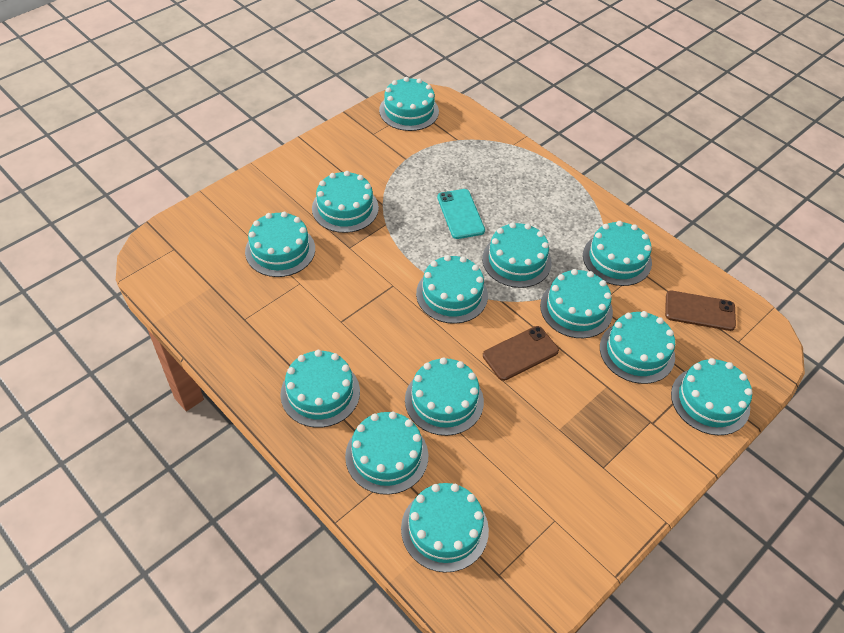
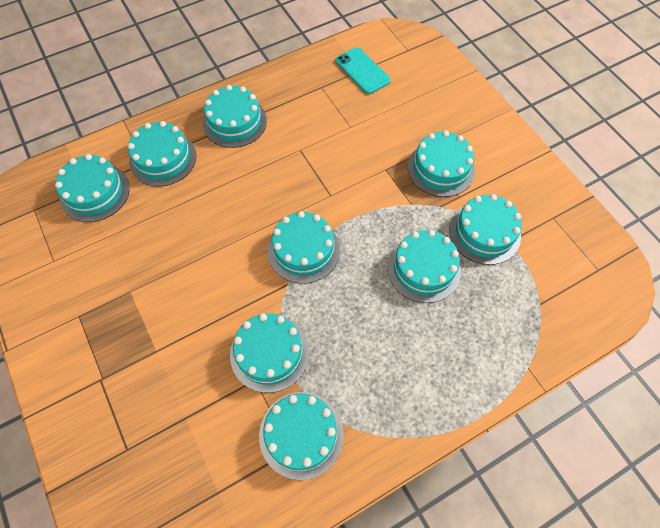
brown phone: 2 -> 0
turquoise cake: 13 -> 9

